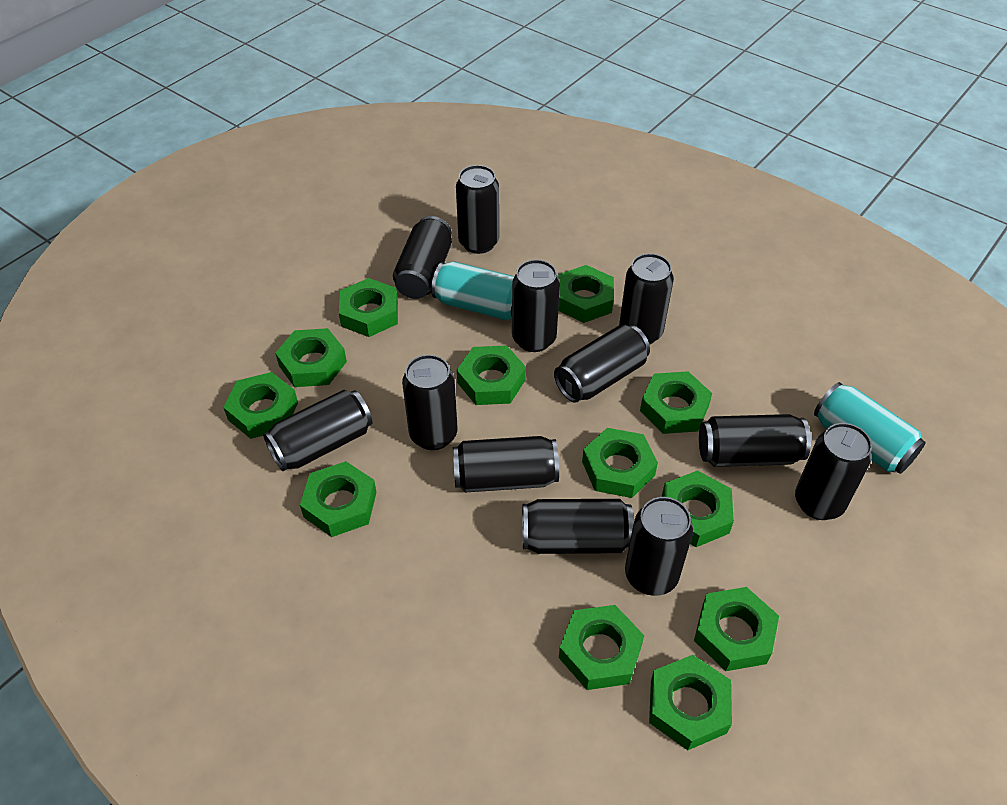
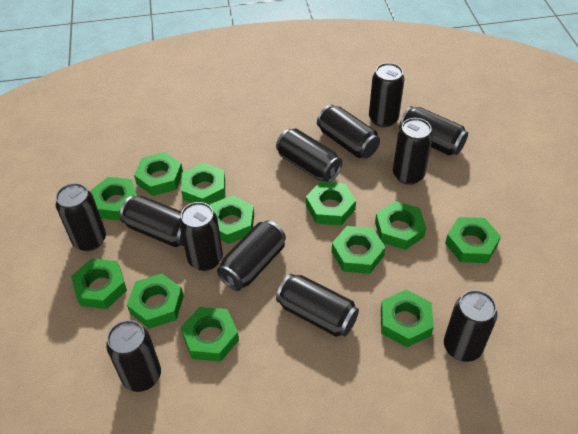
turquoise can: 2 -> 0

